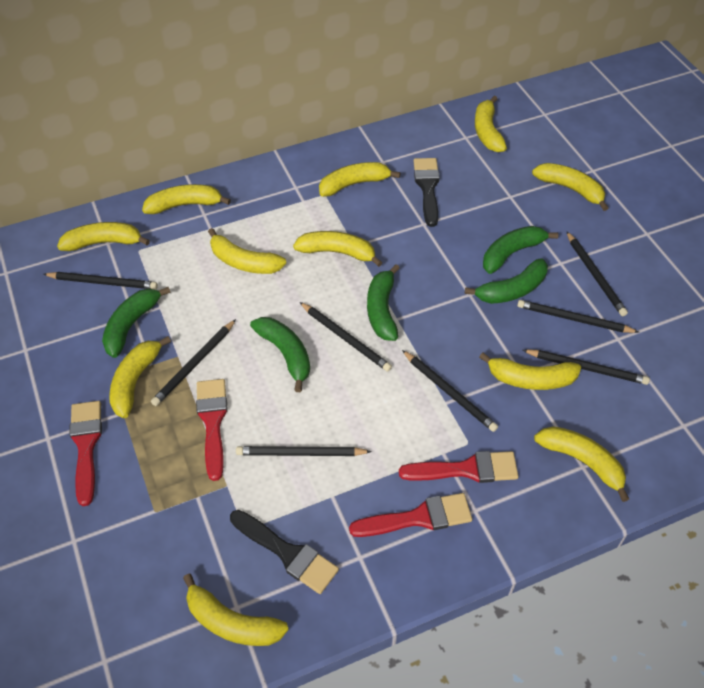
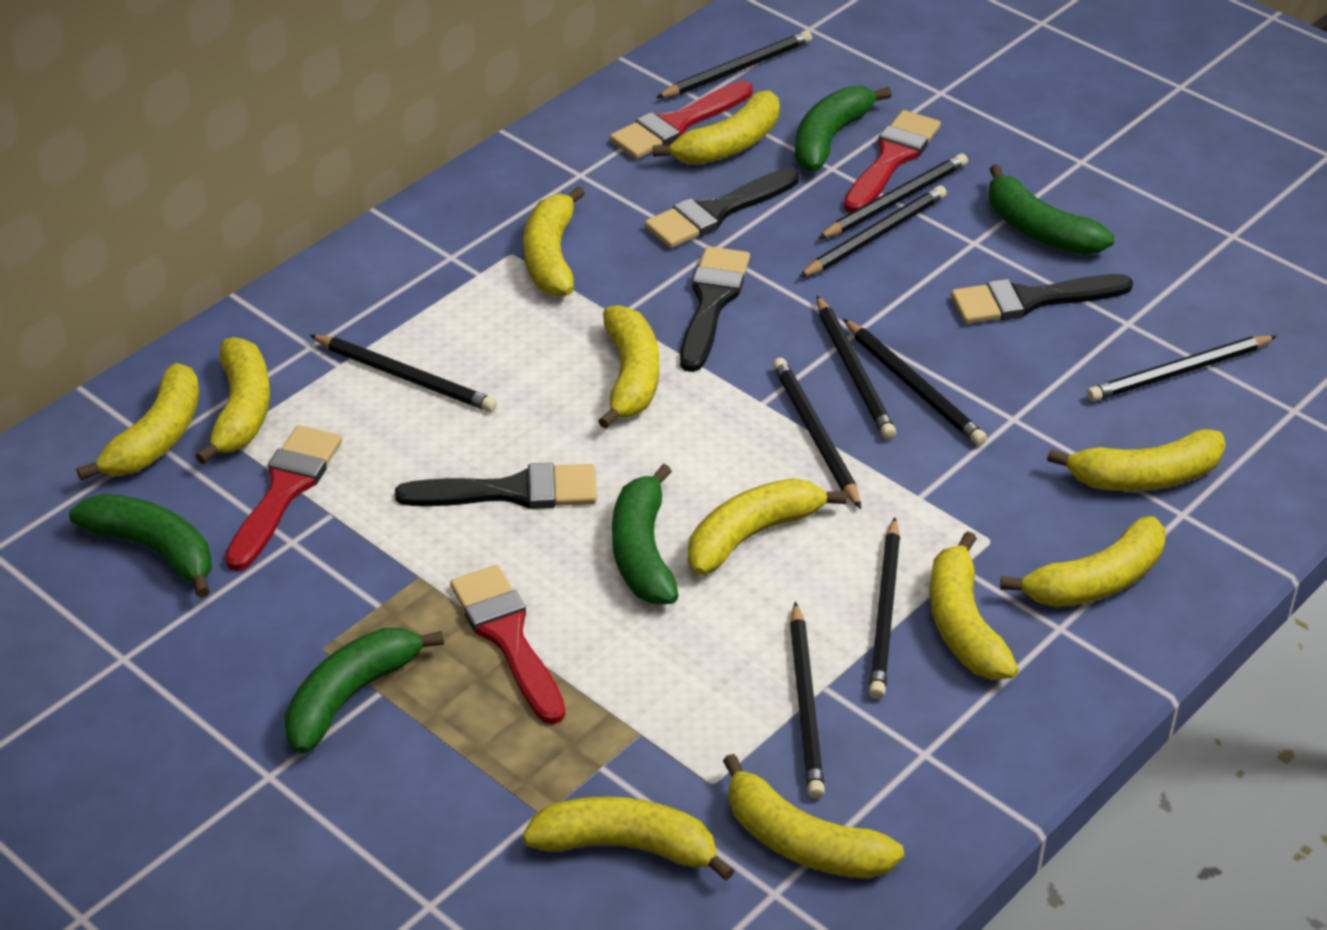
black brush: 2 -> 4
black pencil: 8 -> 10

